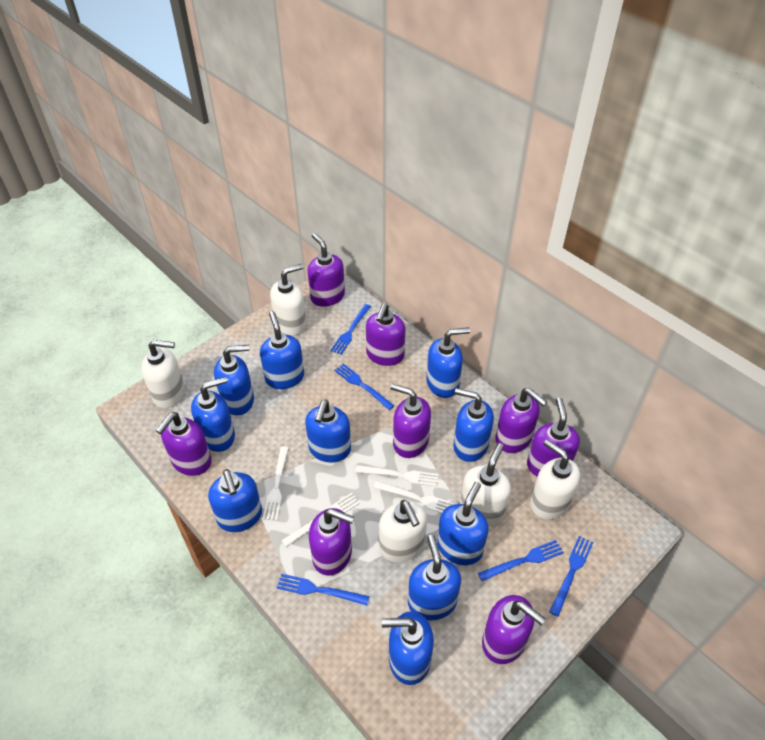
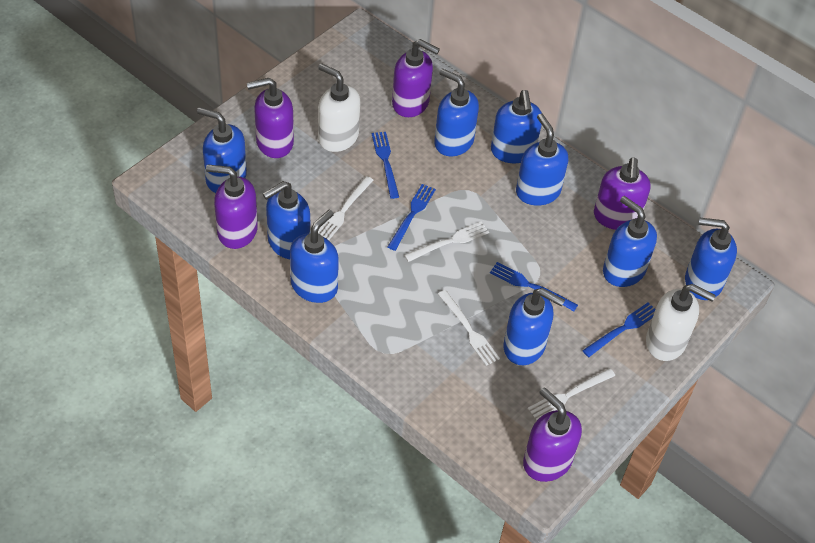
blue fork: 5 -> 4
blue soap dispenser: 10 -> 9
purple soap dispenser: 8 -> 5
white soap dispenser: 5 -> 2

